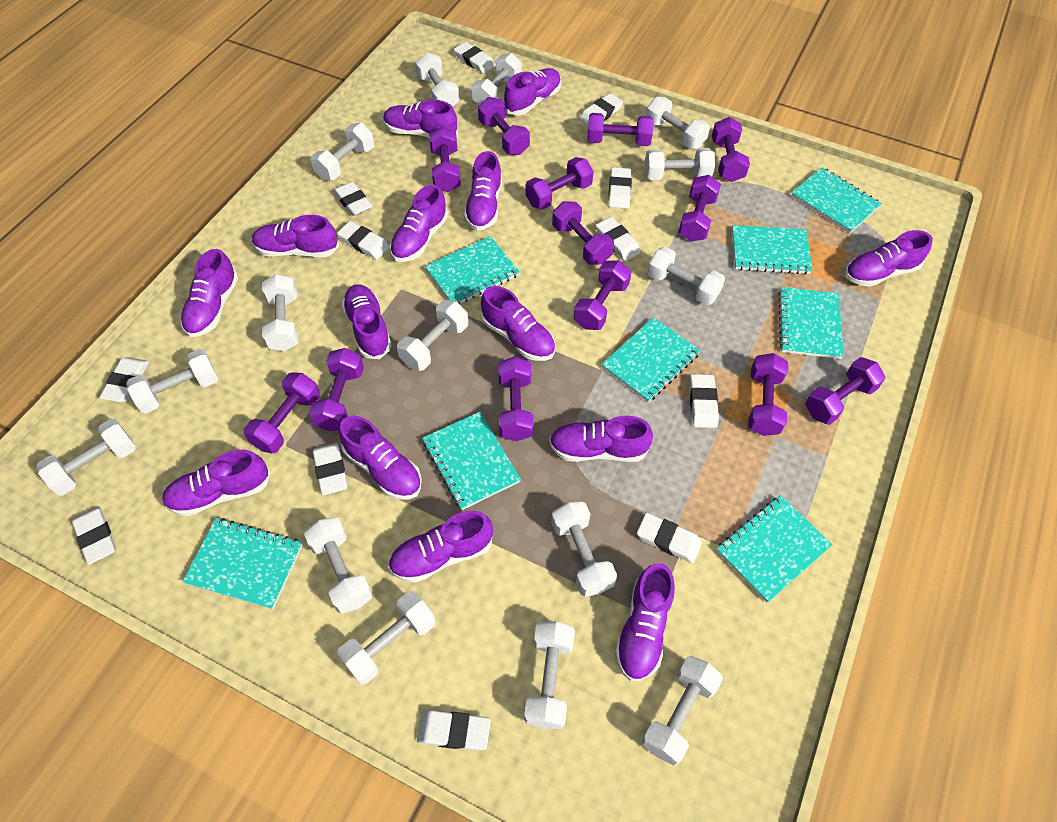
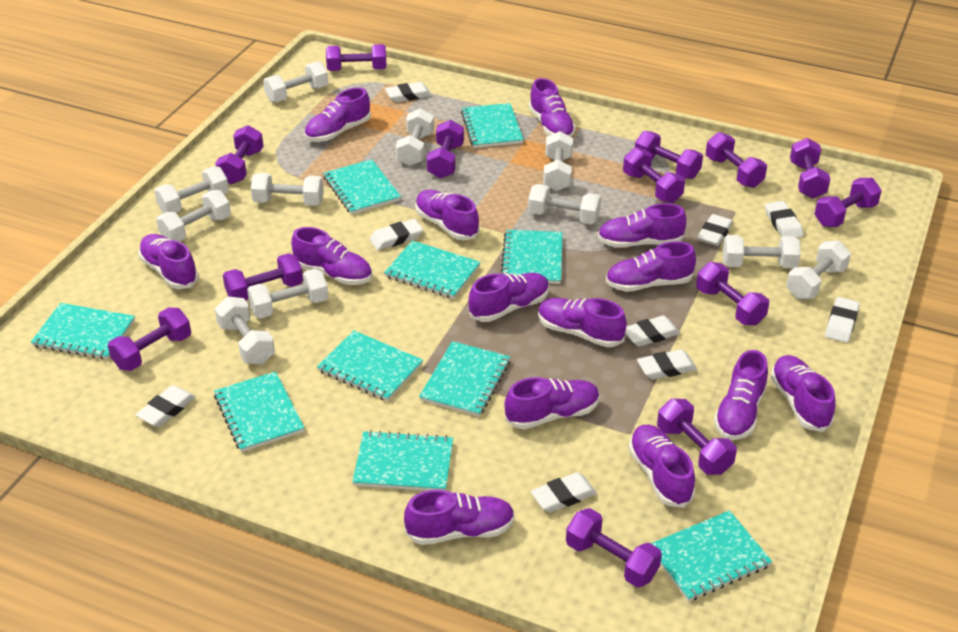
turquoise notebook: 8 -> 10
white dumbbell: 15 -> 11
white eraser: 12 -> 9

